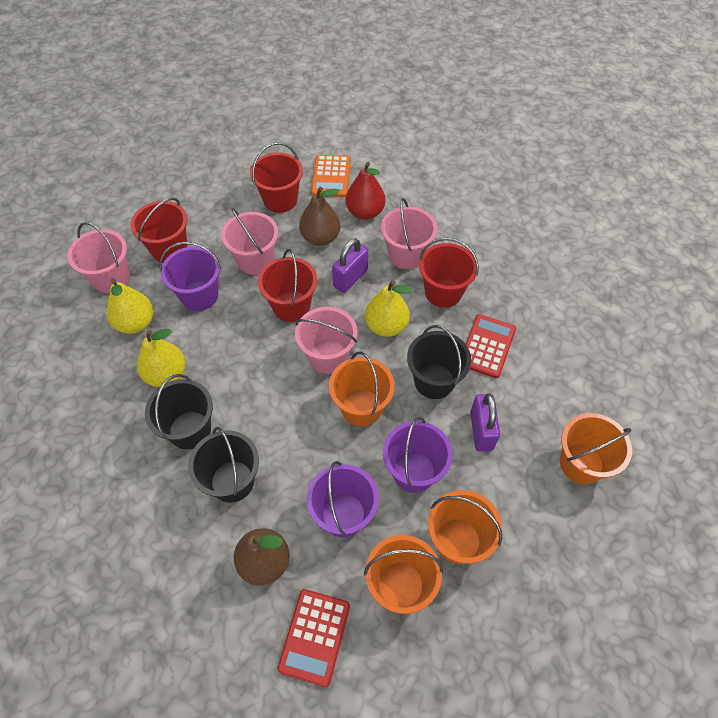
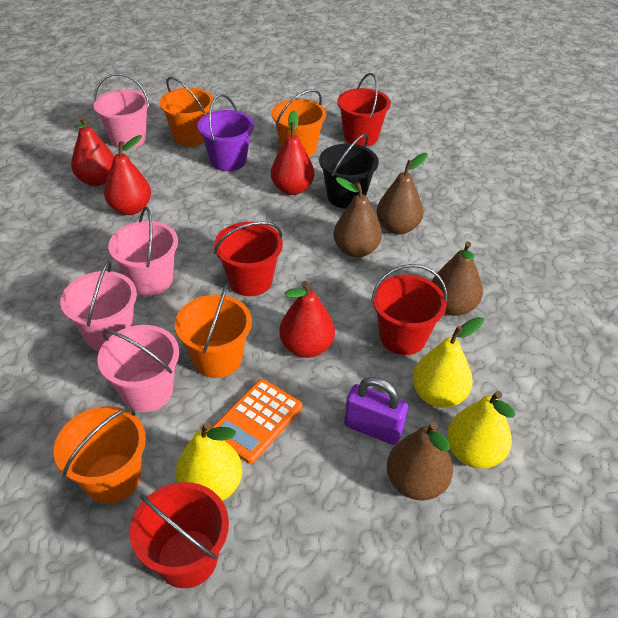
black bucket: 3 -> 1
brown pear: 2 -> 4
purple bucket: 3 -> 1
purple padlock: 2 -> 1
red calculator: 2 -> 0
red pear: 1 -> 4

